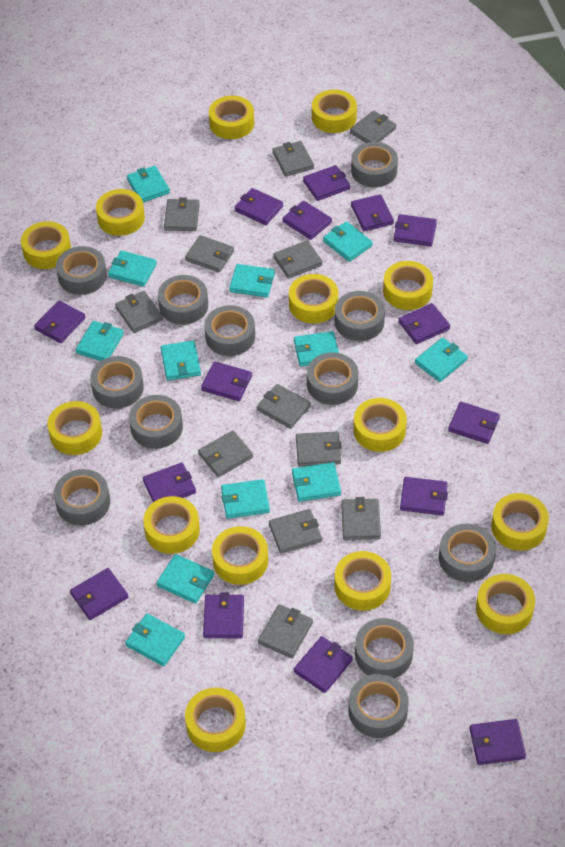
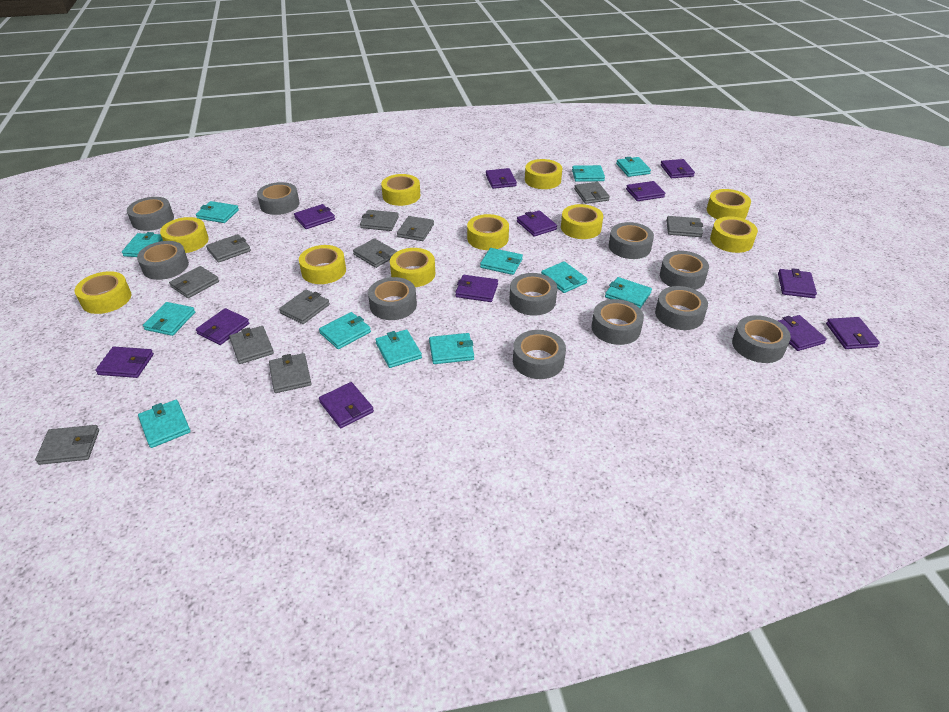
grey tape: 12 -> 11
grey wallet: 12 -> 11
purple wallet: 15 -> 12
yellow tape: 14 -> 10

